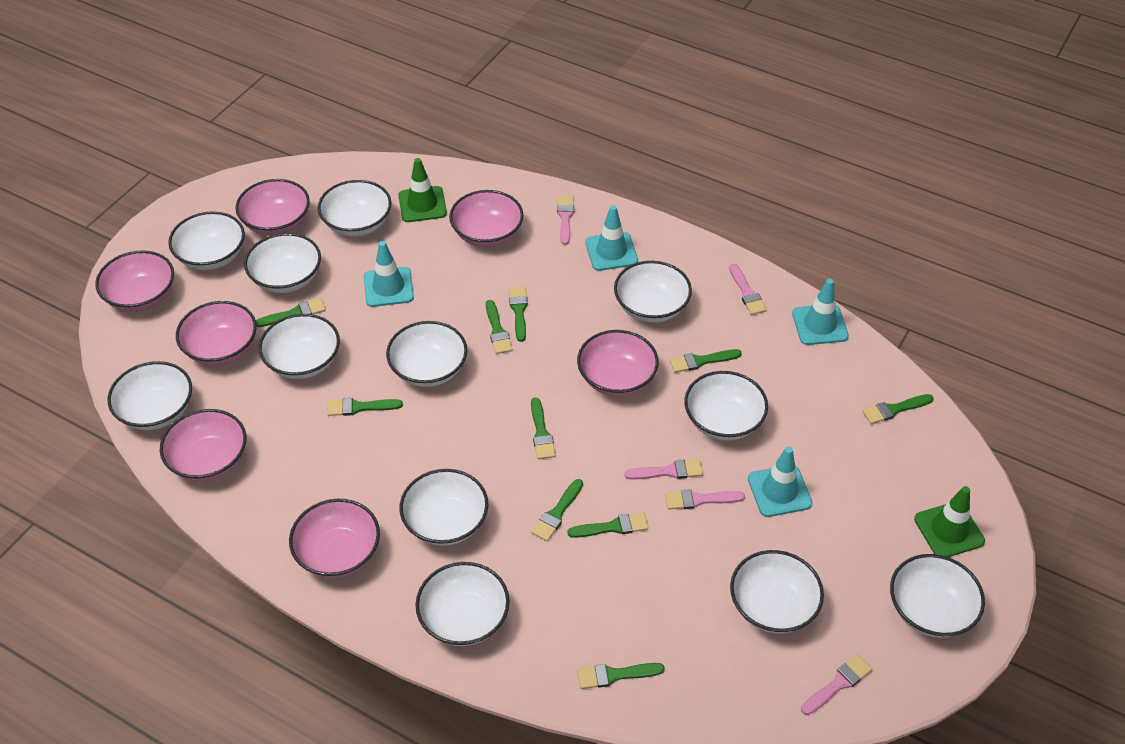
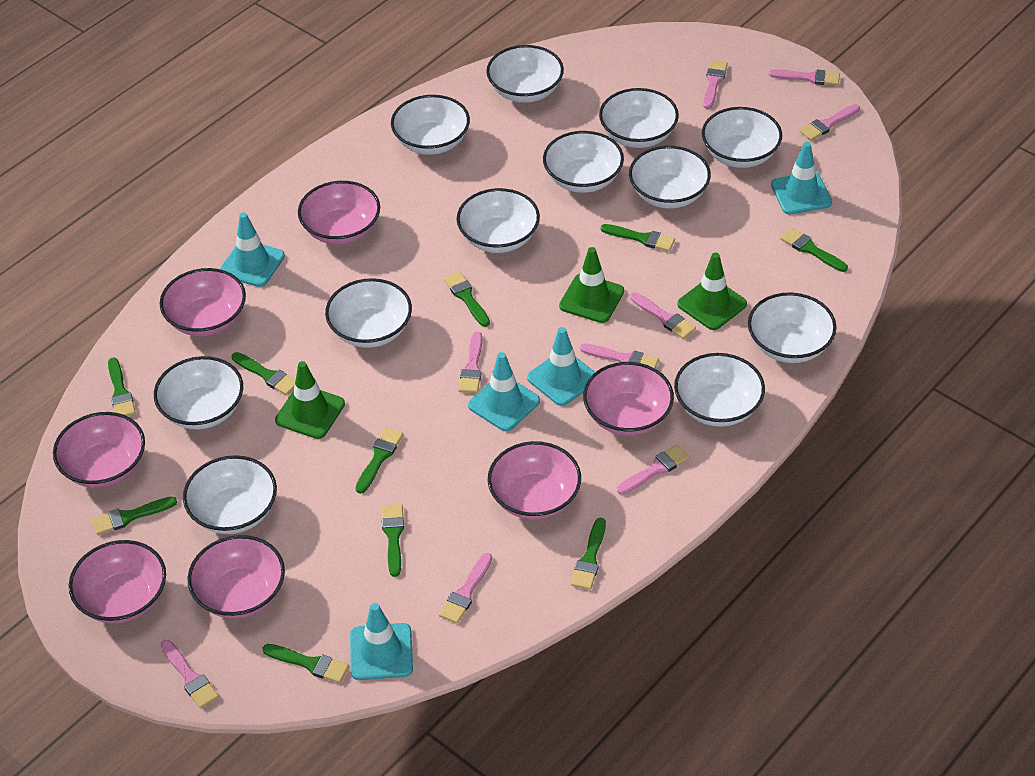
green traffic cone: 2 -> 3
pink brush: 5 -> 9
turquoise traffic cone: 4 -> 5

